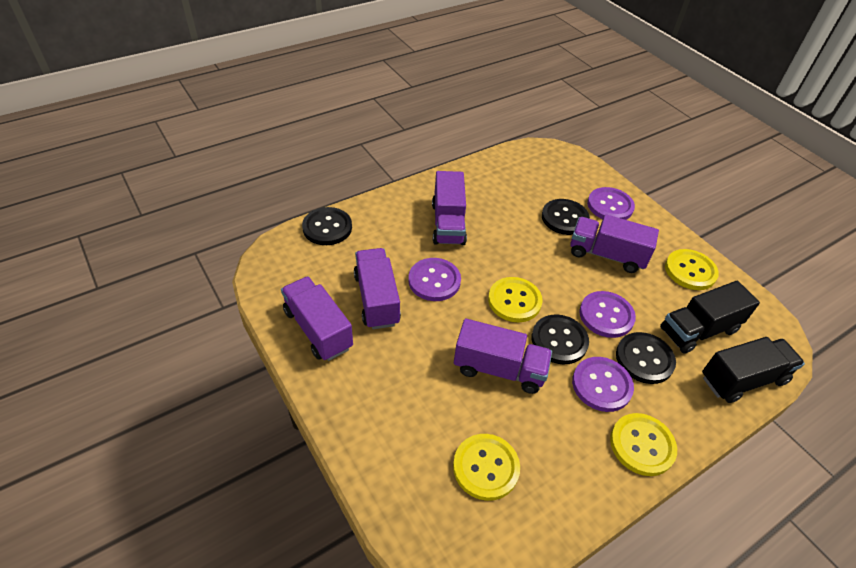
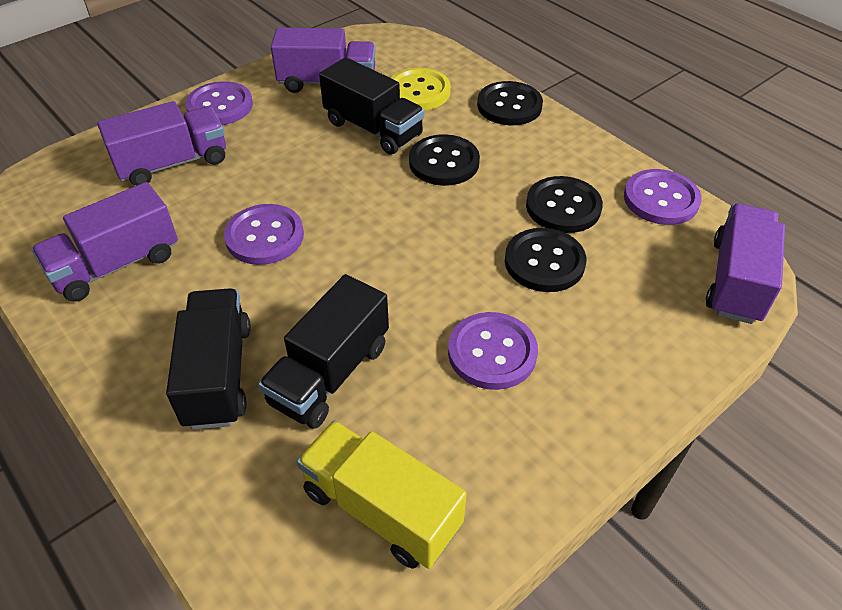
black truck: 2 -> 3
purple truck: 5 -> 4
yellow button: 4 -> 1
yellow truck: 0 -> 1

